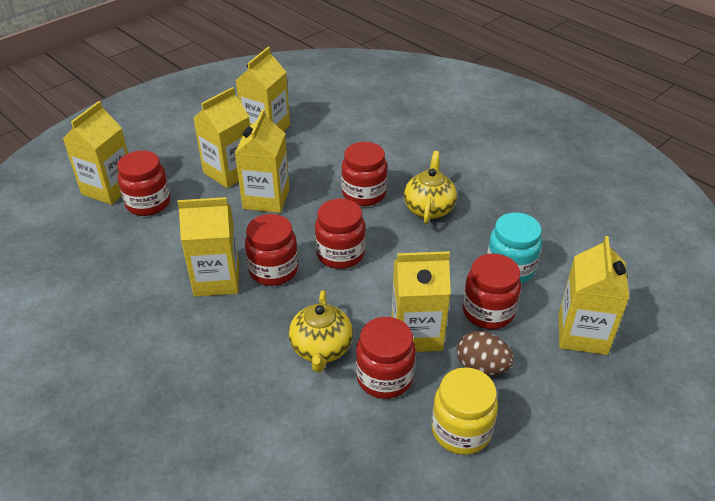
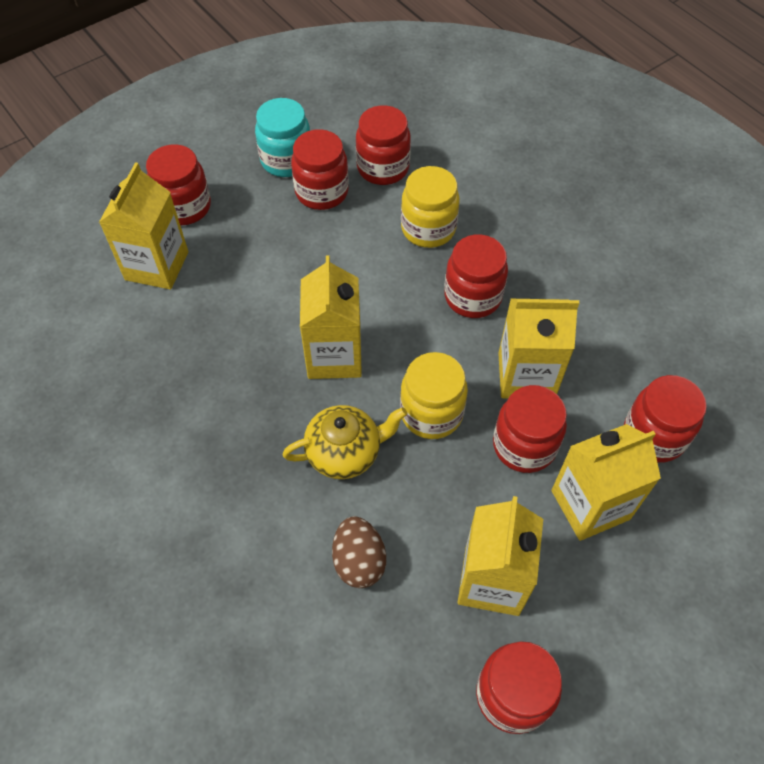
red jar: 6 -> 7
yellow carton: 7 -> 5
yellow jar: 1 -> 2
yellow teapot: 2 -> 1

